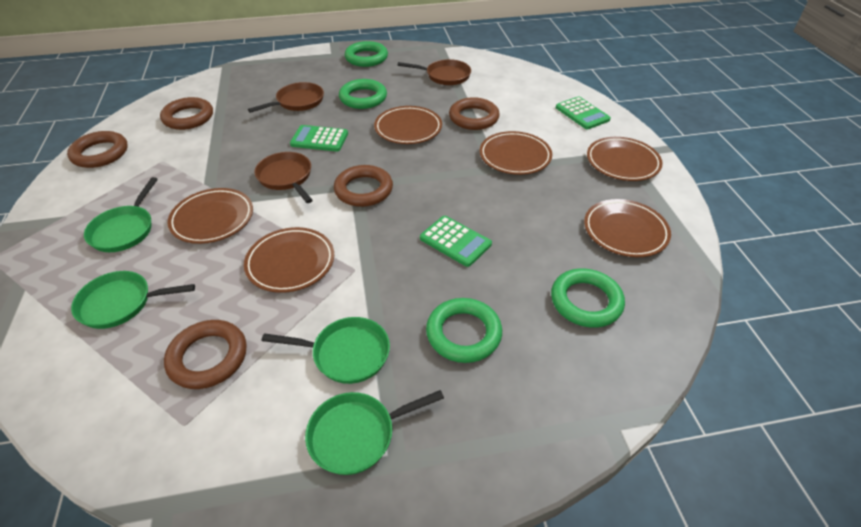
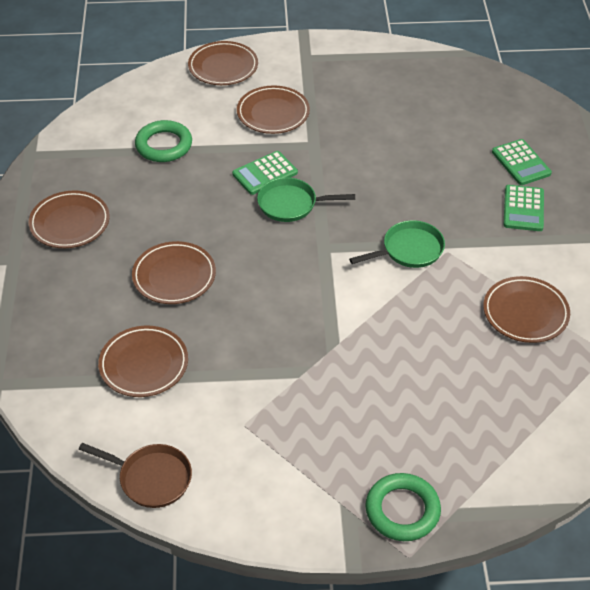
brown pan: 3 -> 1
brown ring: 5 -> 0
green pan: 4 -> 2
green ring: 4 -> 2

